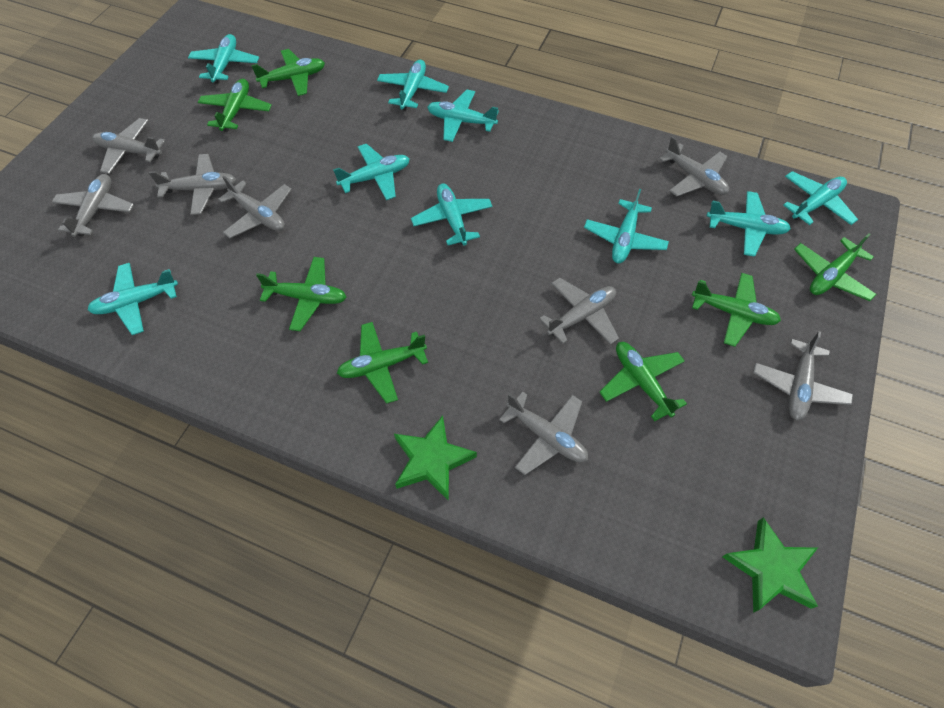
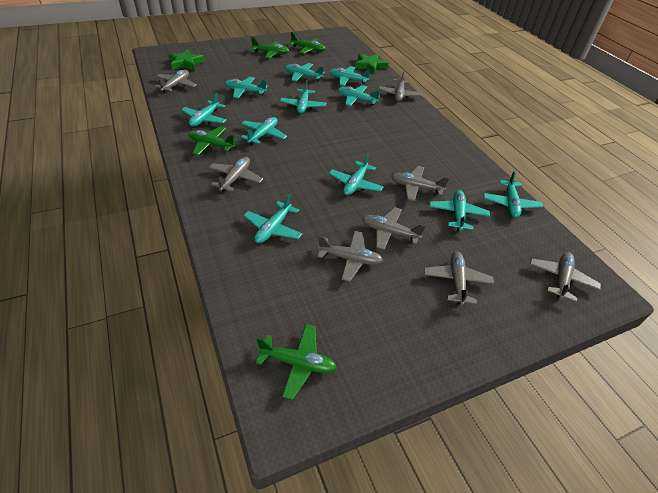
green plane: 7 -> 4
turquoise plane: 9 -> 11

